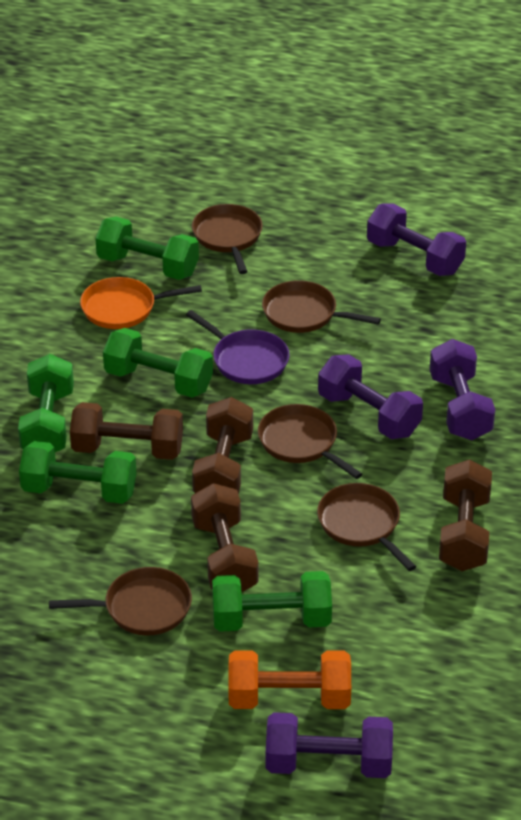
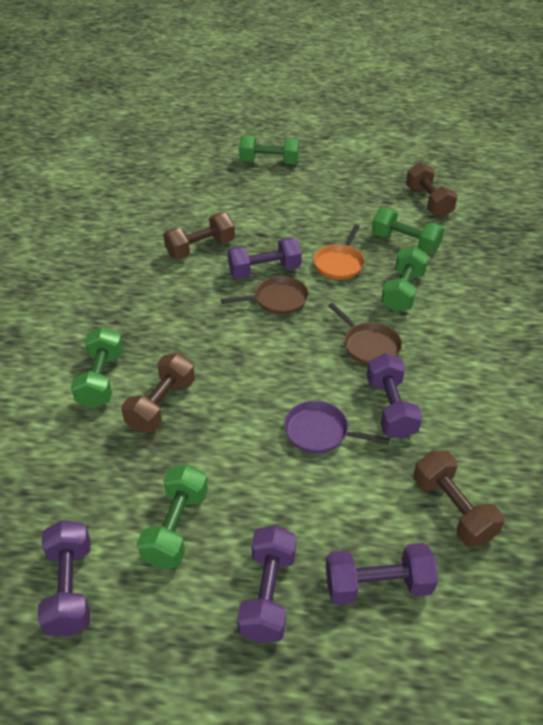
brown pan: 5 -> 2
orange dumbbell: 1 -> 0
purple dumbbell: 4 -> 5

